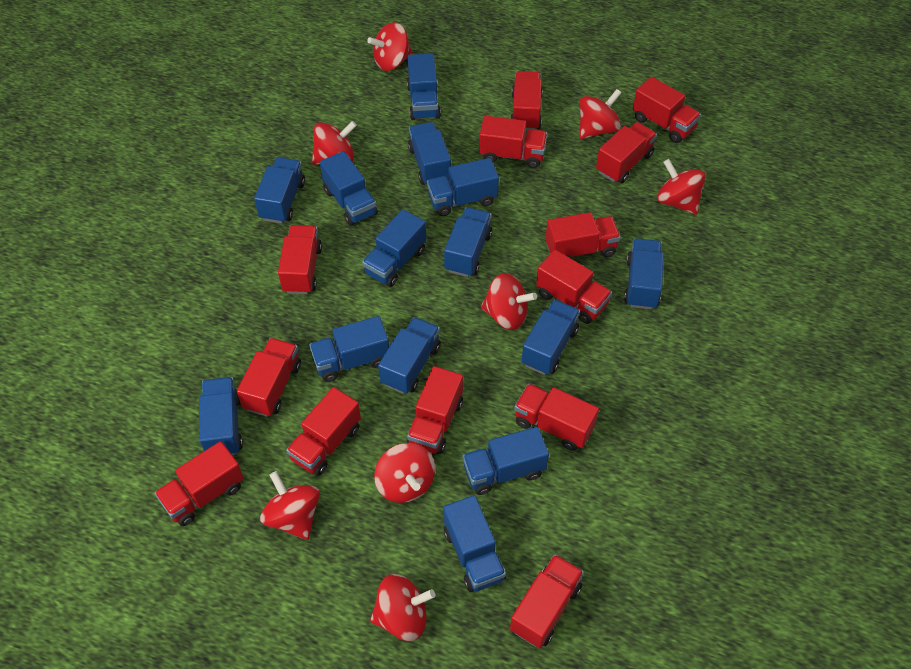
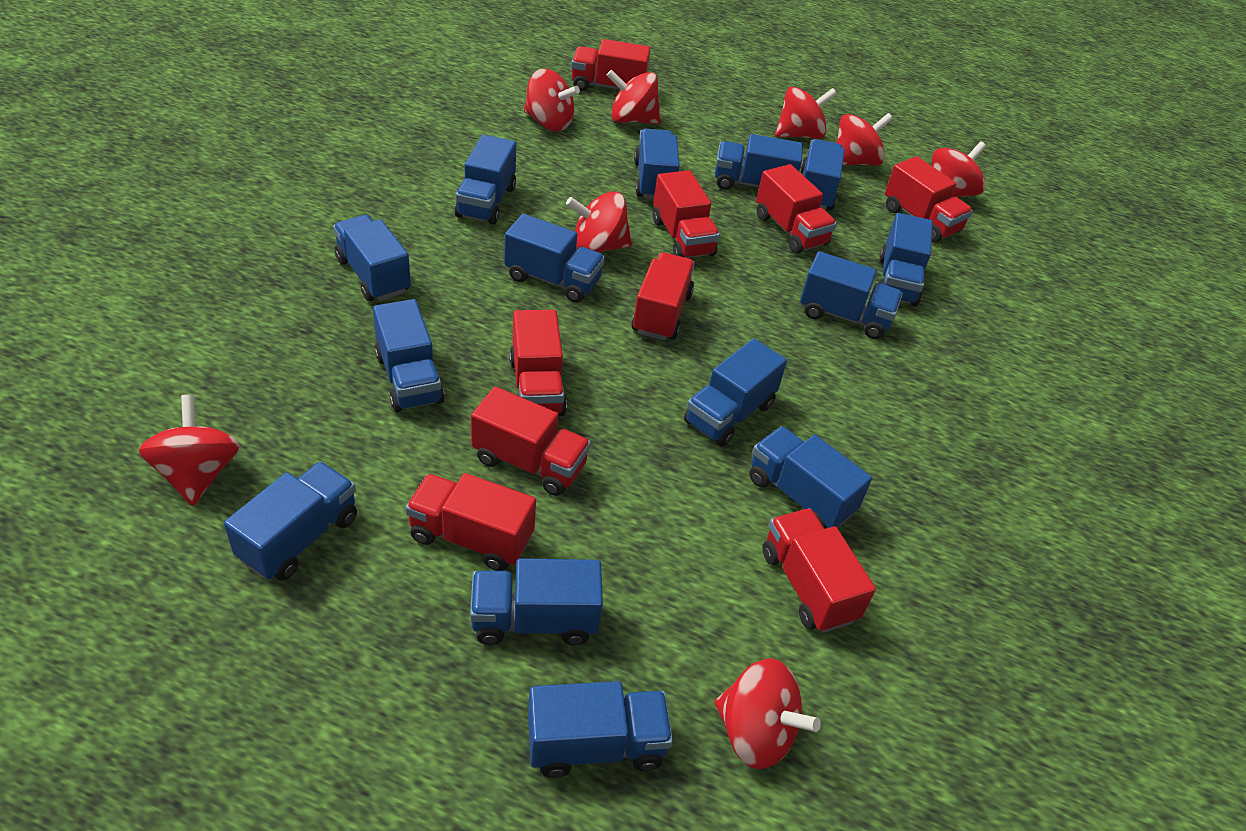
red truck: 13 -> 9

